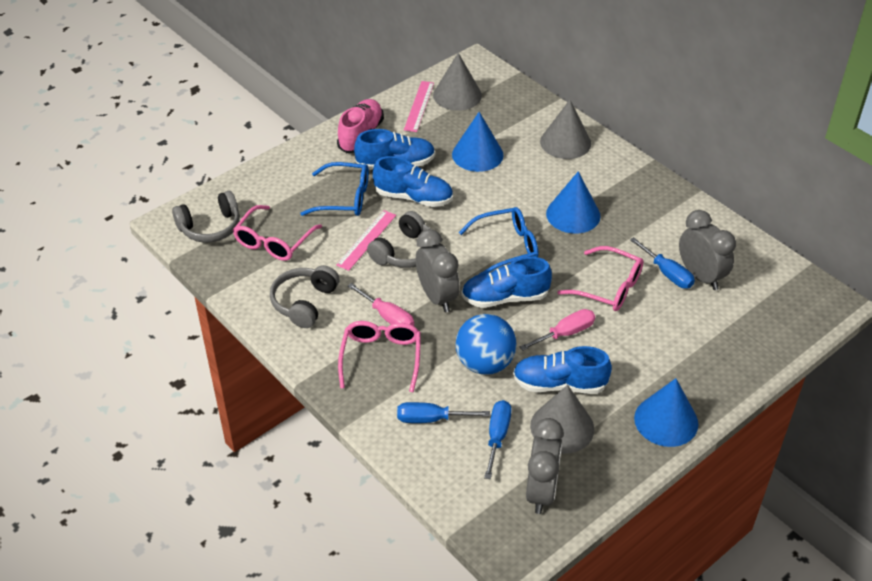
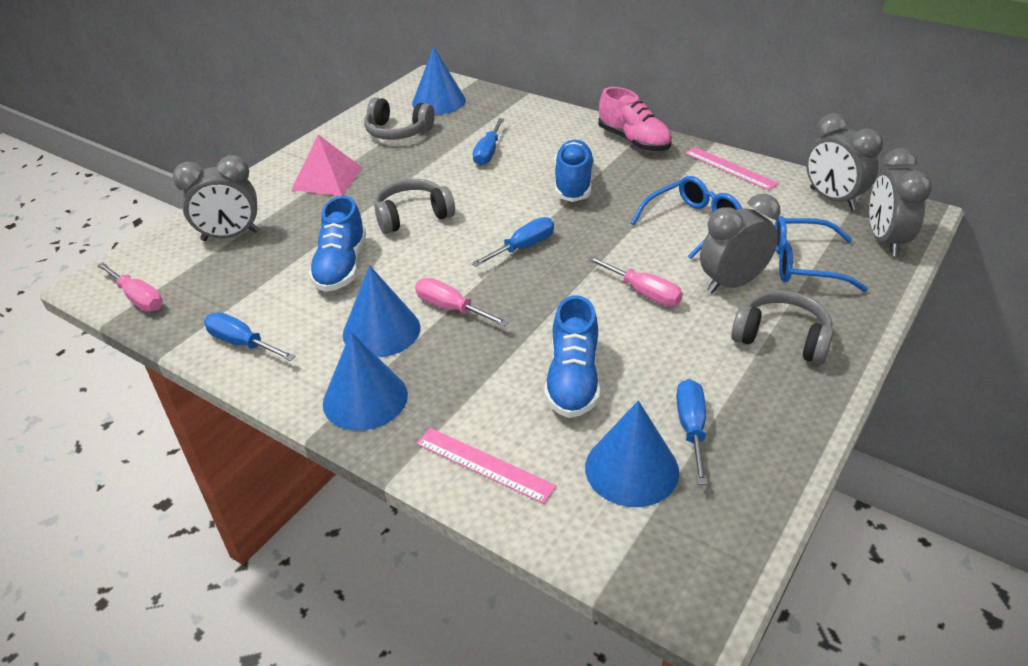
blue ball: 1 -> 0
blue cone: 3 -> 4
blue screwdriver: 3 -> 4
blue shoe: 4 -> 3
grey clock: 3 -> 4
grey cone: 3 -> 0
pink glasses: 3 -> 0
pink pyramid: 0 -> 1
pink screwdriver: 2 -> 3

